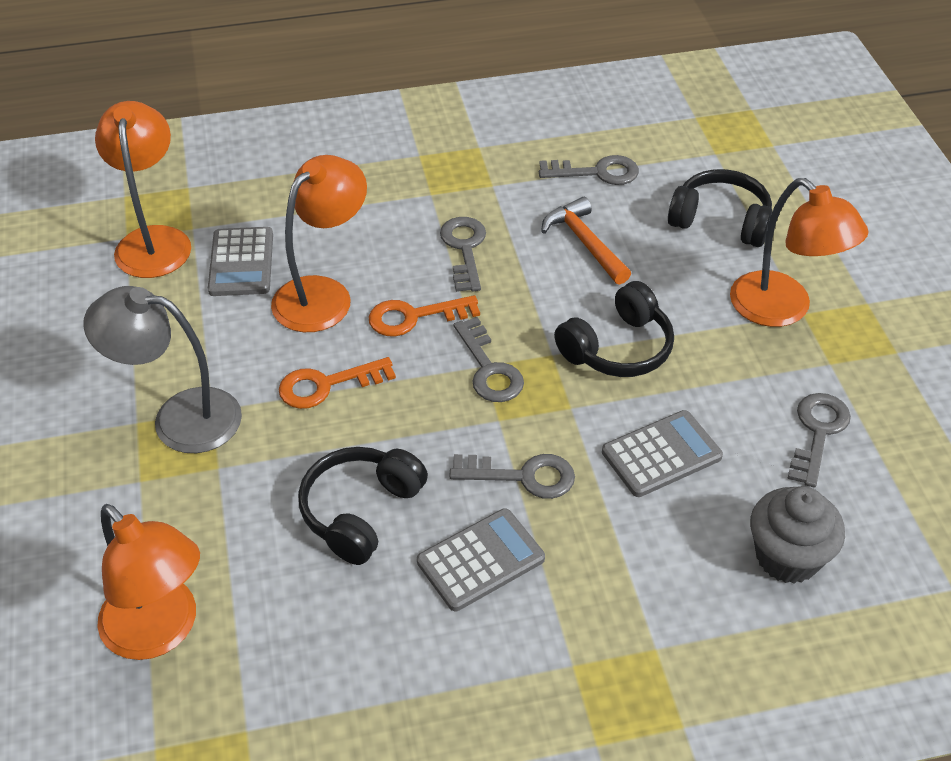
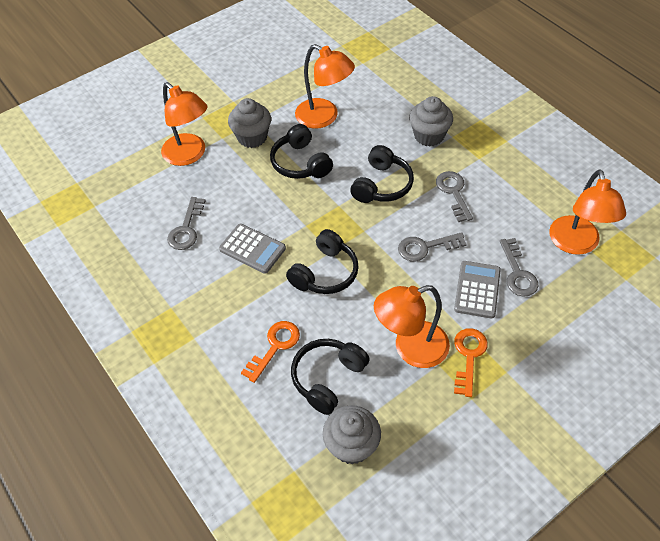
black headphones: 3 -> 4
grey calculator: 3 -> 2
grey cupcake: 1 -> 3
grey key: 5 -> 4
grey lamp: 1 -> 0
orange hammer: 1 -> 0

